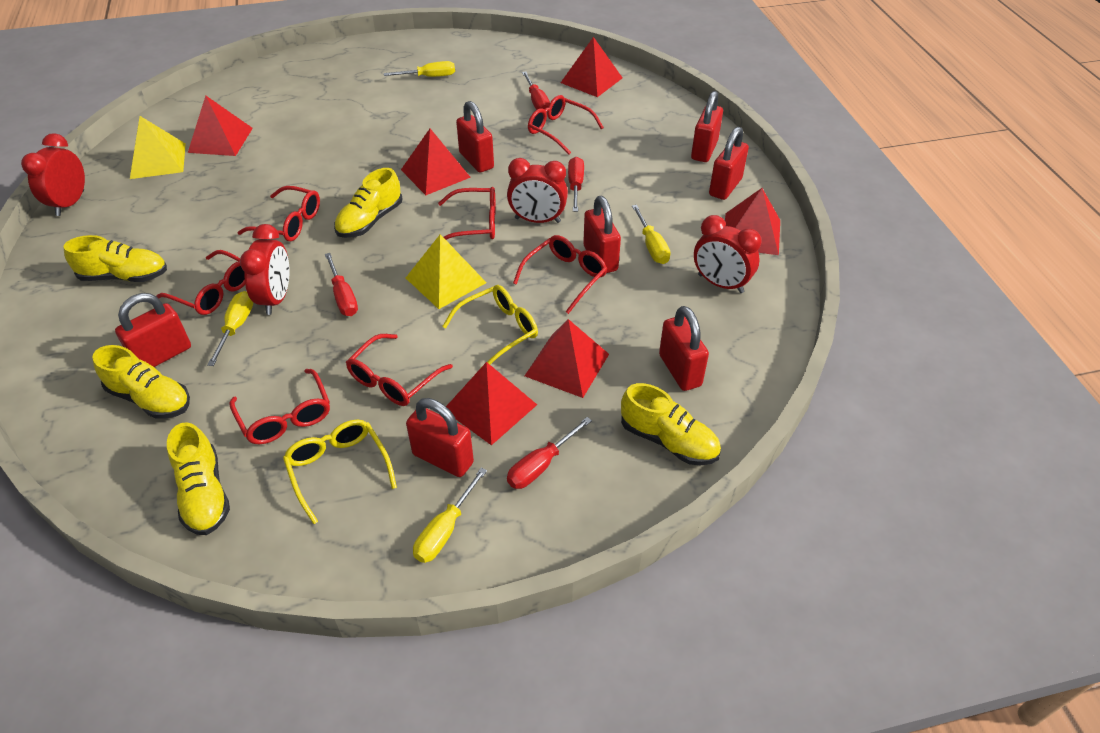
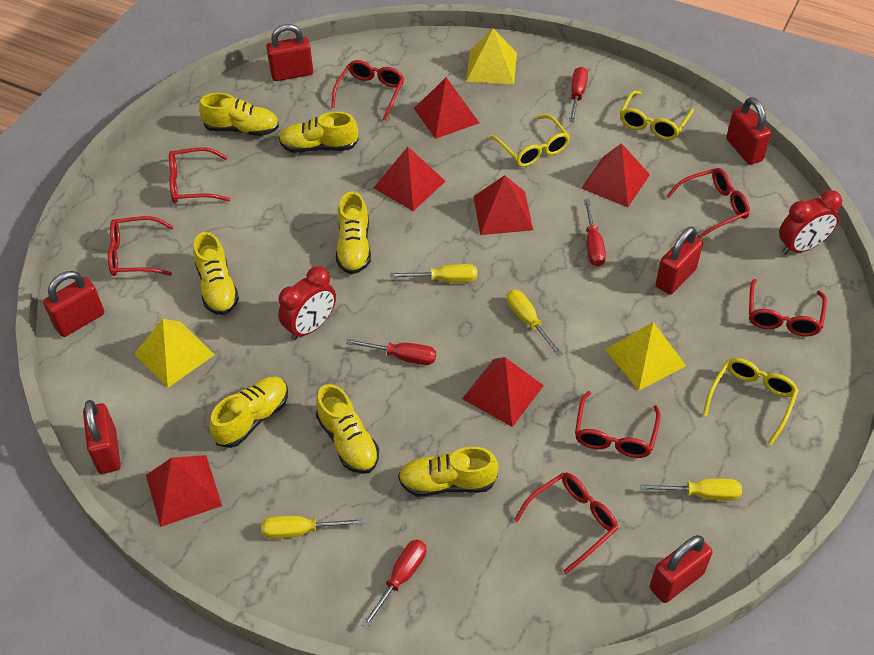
red clock: 4 -> 2
red padlock: 7 -> 6
yellow glasses: 2 -> 3
yellow pyramid: 2 -> 3
yellow shoe: 5 -> 7

